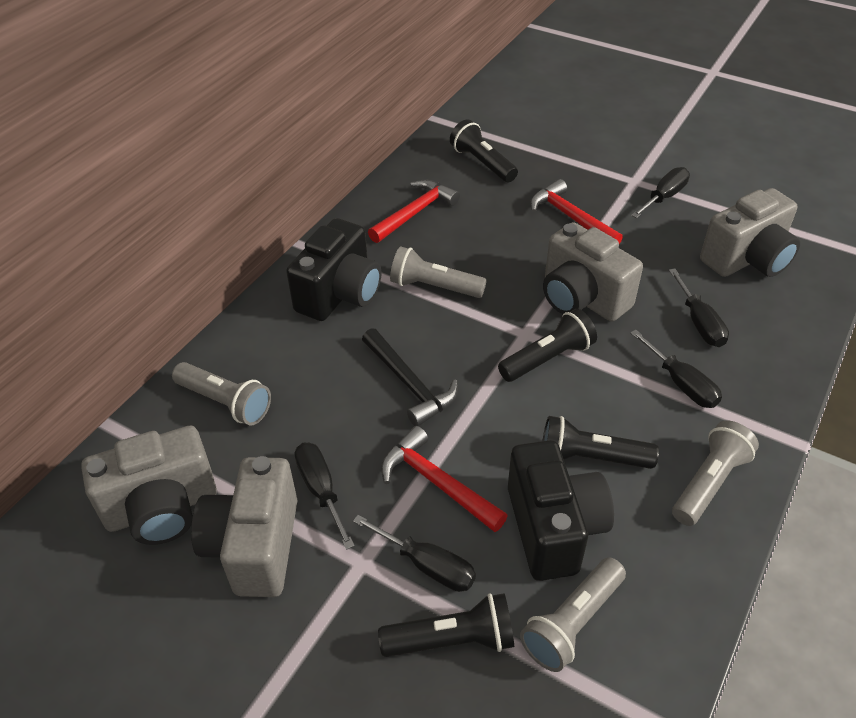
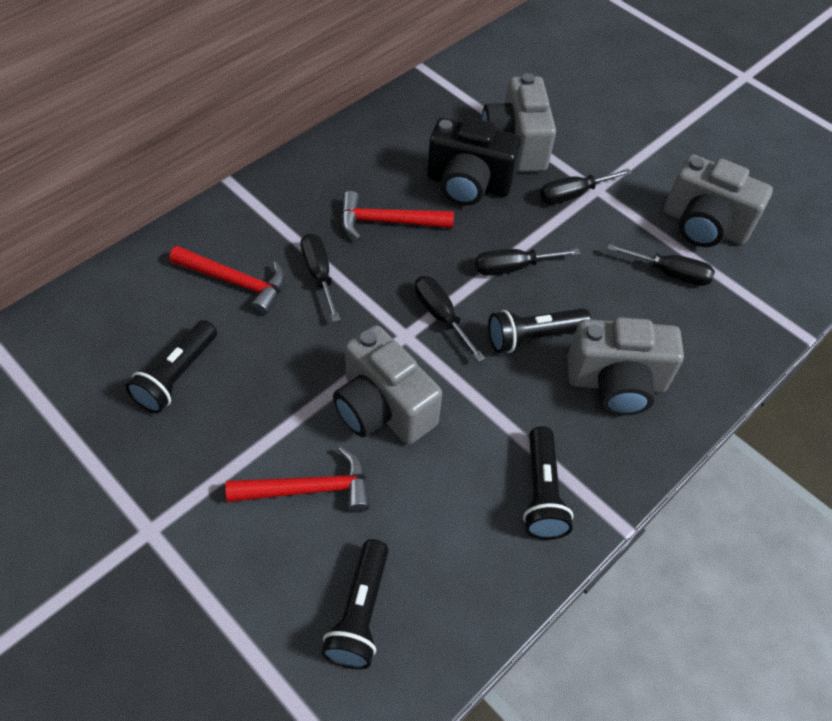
black camera: 2 -> 1
black hammer: 1 -> 0
grey flashlight: 4 -> 0

